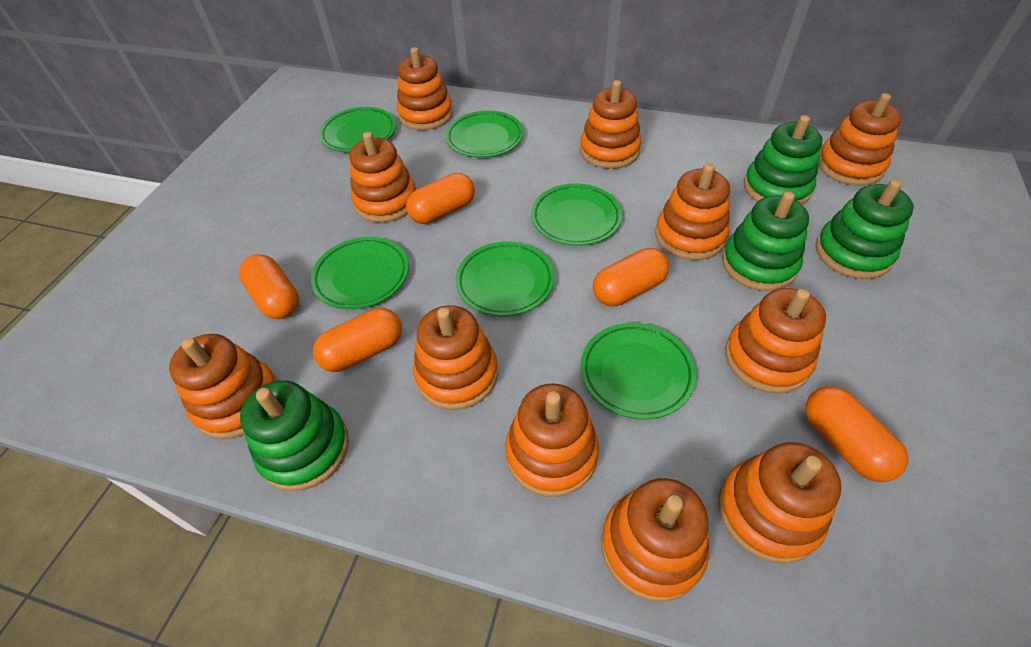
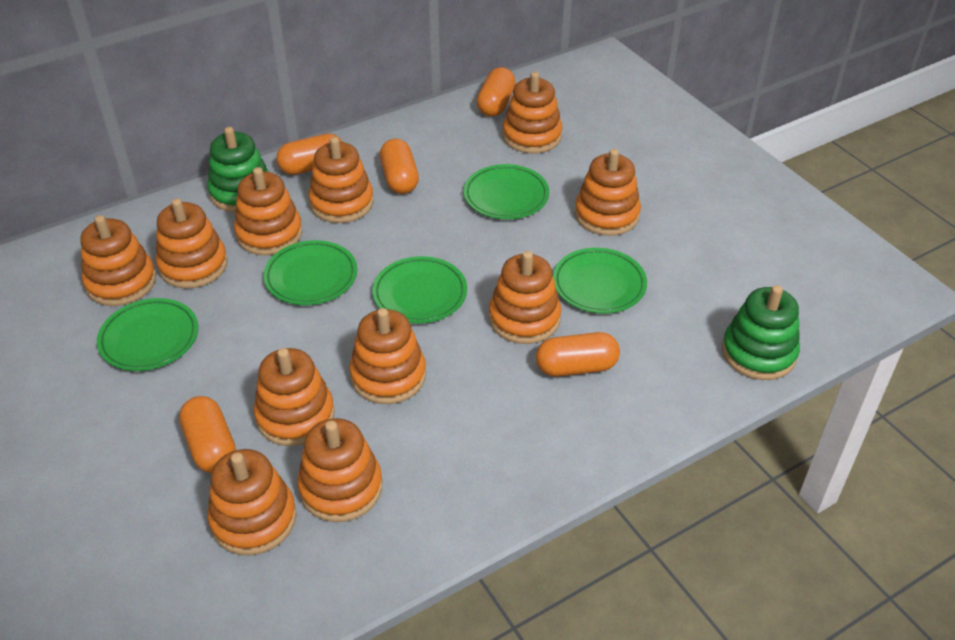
green plate: 6 -> 5
green stacking toy: 4 -> 2

